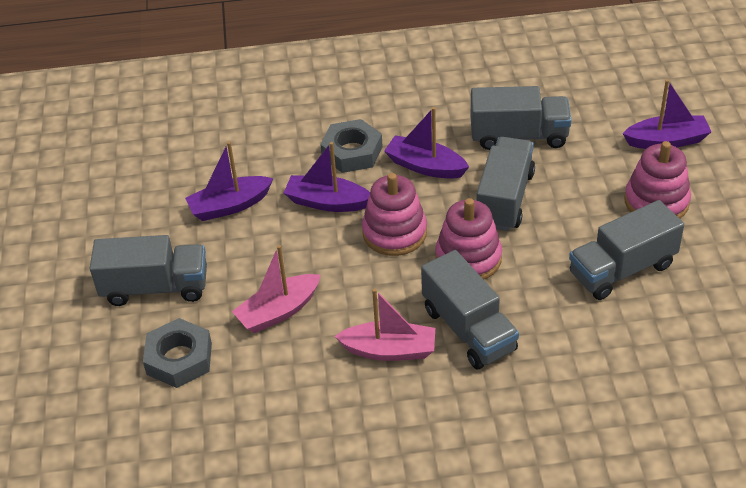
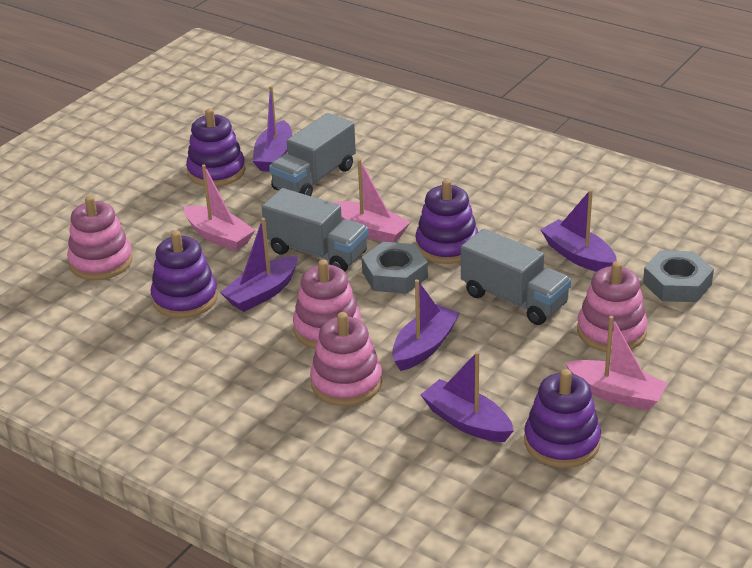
grey truck: 5 -> 3
pink boat: 2 -> 3
pink stacking toy: 3 -> 4
purple boat: 4 -> 5
purple stacking toy: 0 -> 4

